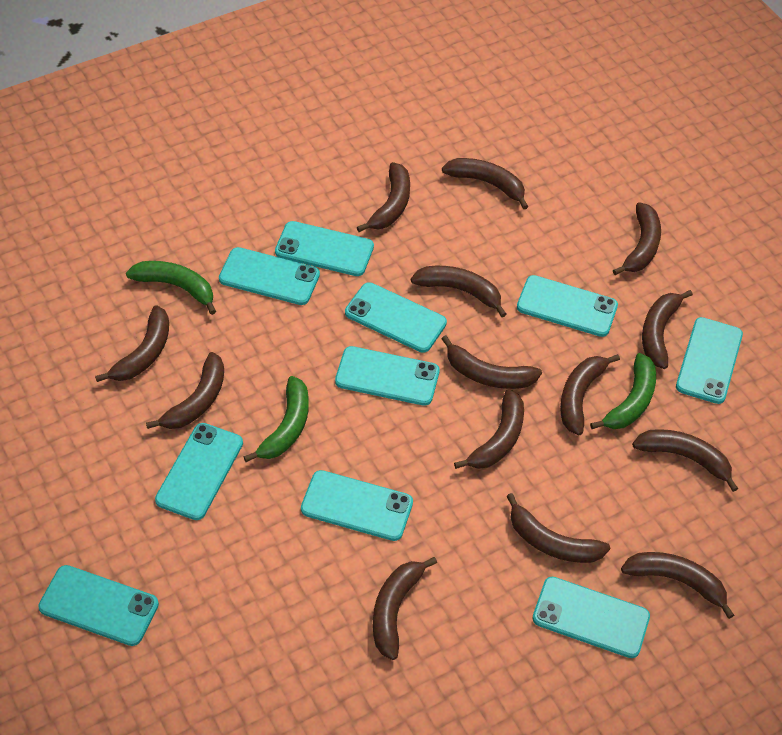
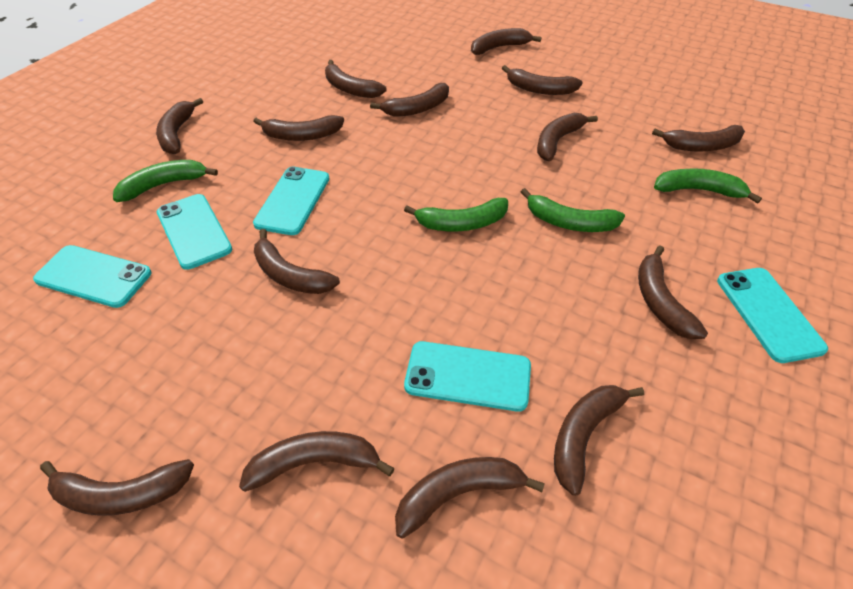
green banana: 3 -> 4
turquoise phone: 10 -> 5

